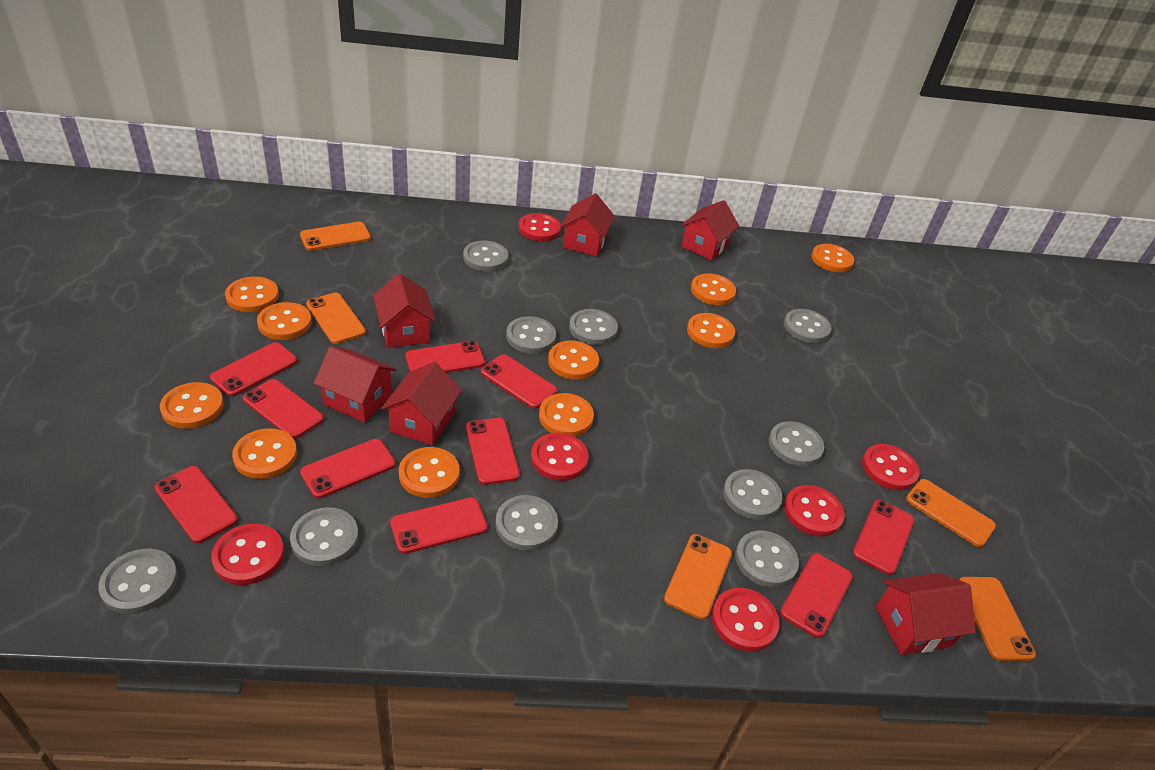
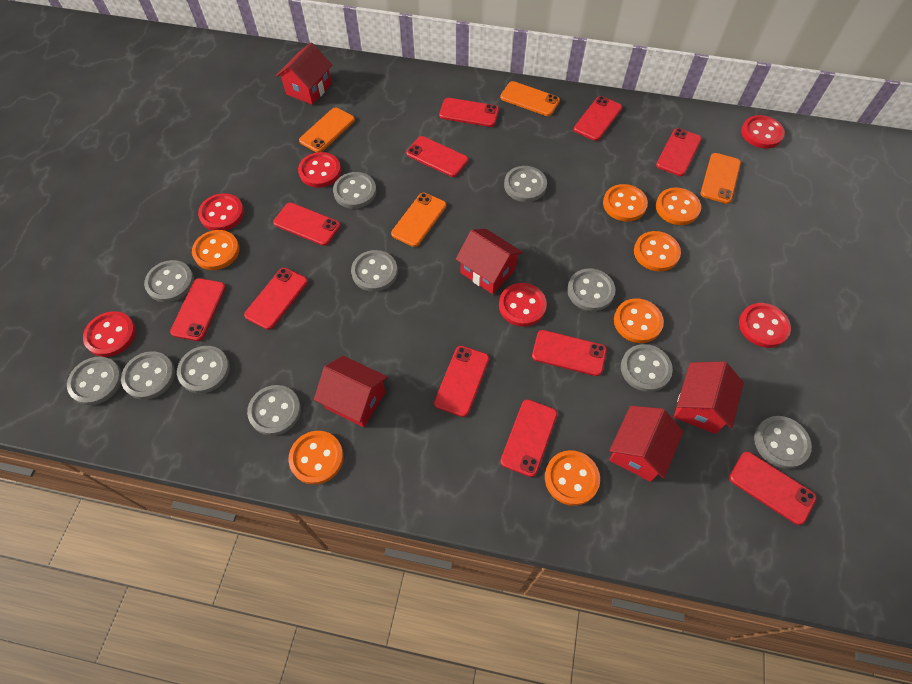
grey button: 10 -> 11
orange button: 10 -> 7
orange phone: 5 -> 4
red house: 6 -> 5
red phone: 10 -> 11

